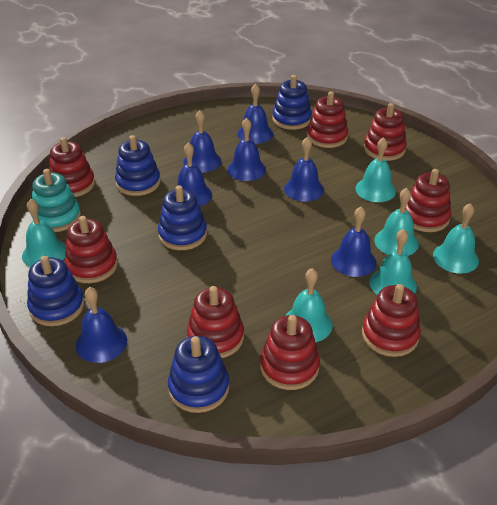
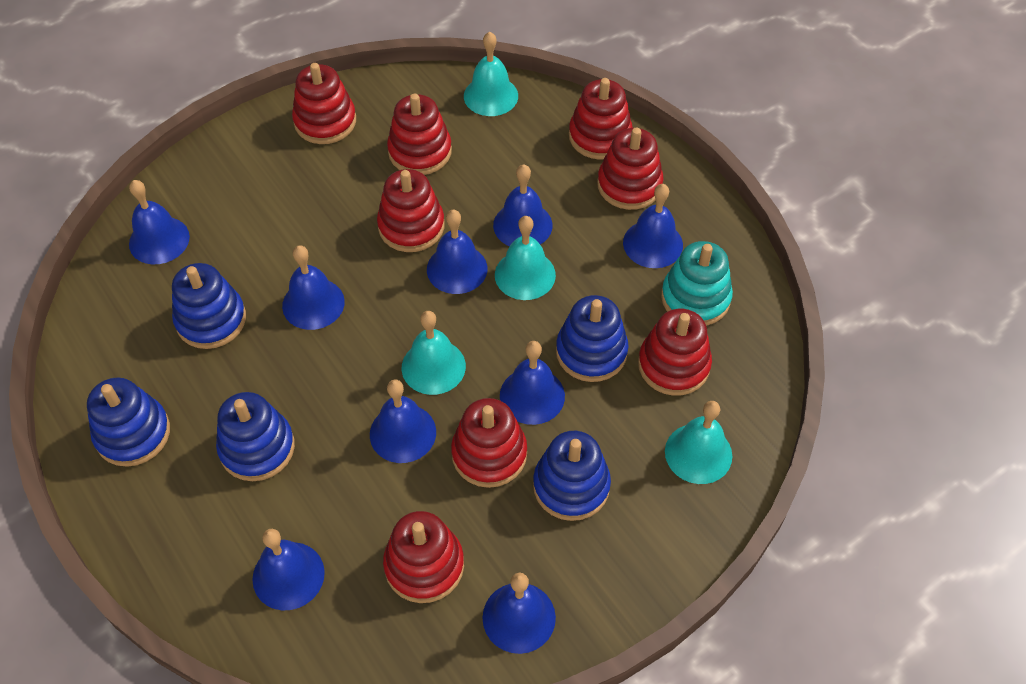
blue bell: 7 -> 9
turquoise bell: 6 -> 4

